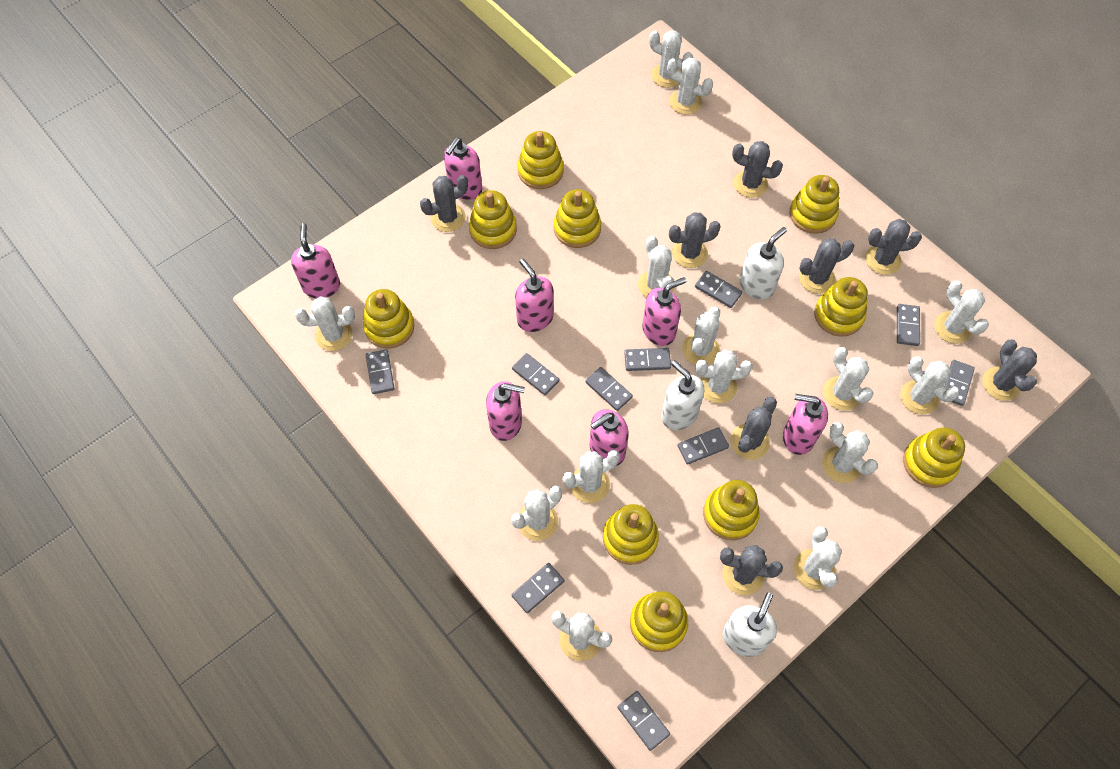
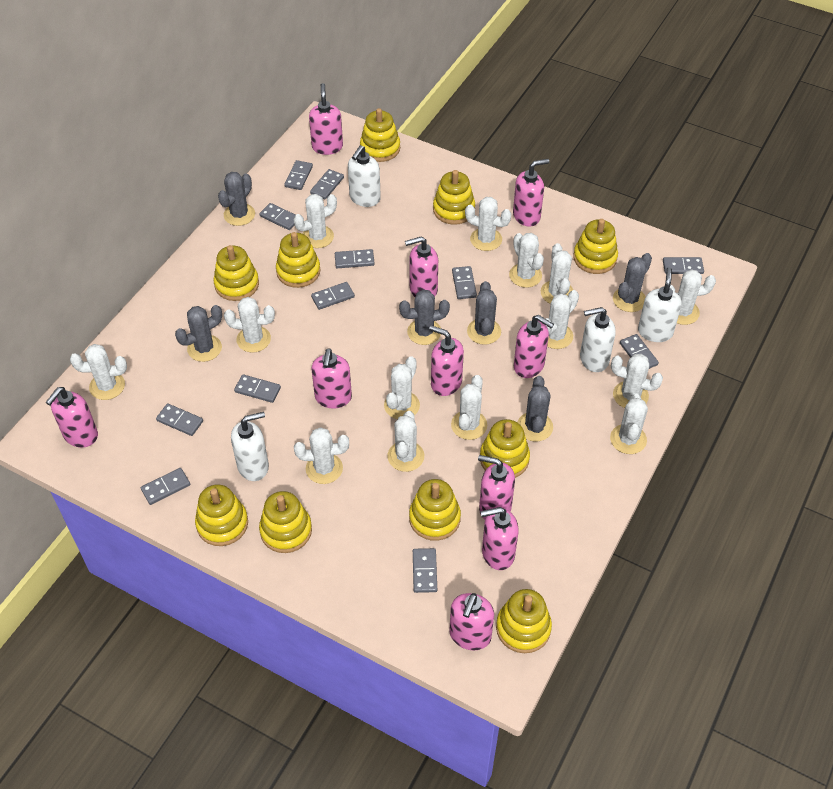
grey cactus: 8 -> 6
grey domino: 10 -> 12
pink soap dispenser: 7 -> 10
white soap dispenser: 3 -> 4

